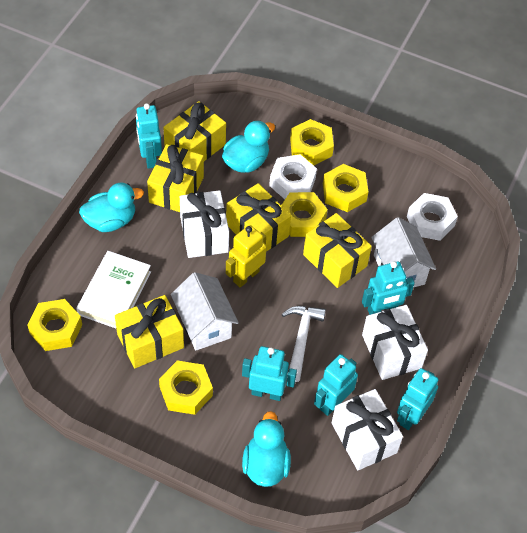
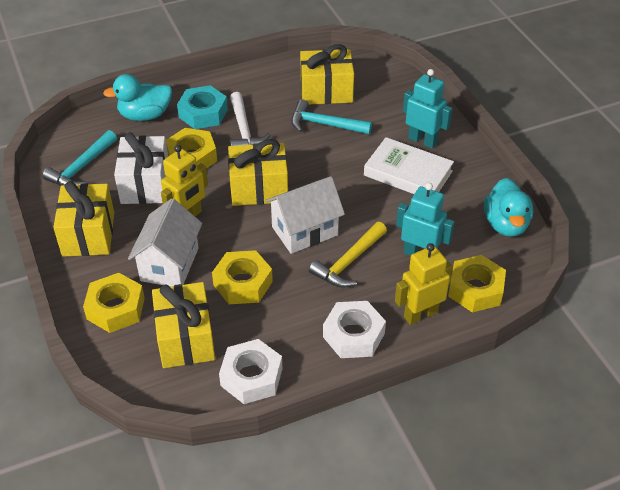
turquoise duck: 3 -> 2
turquoise hammer: 0 -> 2
turquoise nut: 0 -> 1
turquoise robot: 5 -> 2
white gift: 3 -> 1
yellow gift: 5 -> 4
yellow hammer: 0 -> 1
yellow nut: 5 -> 4
yellow robot: 1 -> 2

